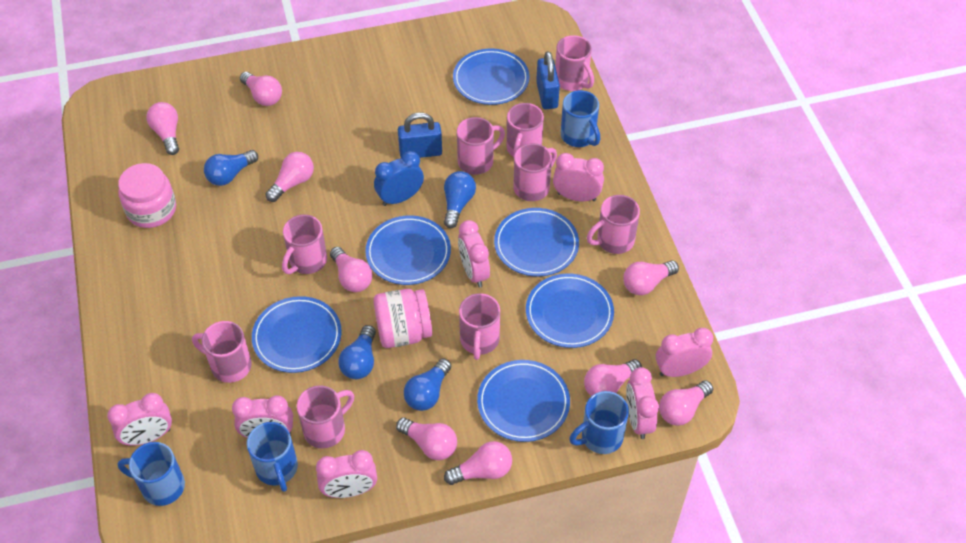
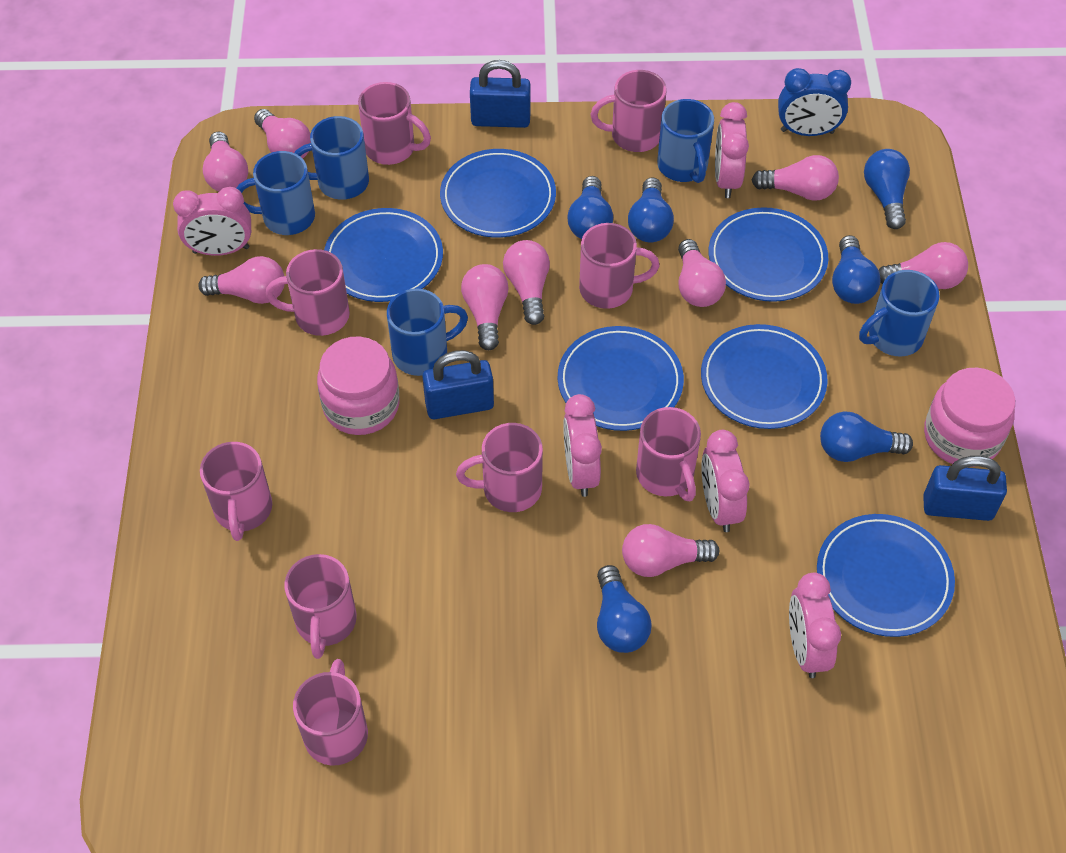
blue light bulb: 4 -> 6
blue mug: 4 -> 5
blue padlock: 2 -> 3
pink clock: 7 -> 5

